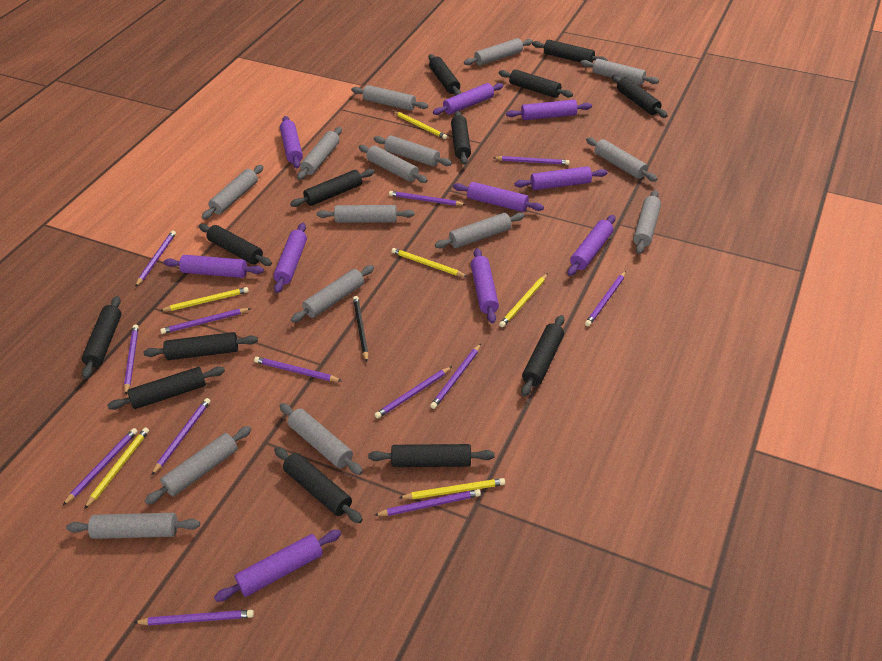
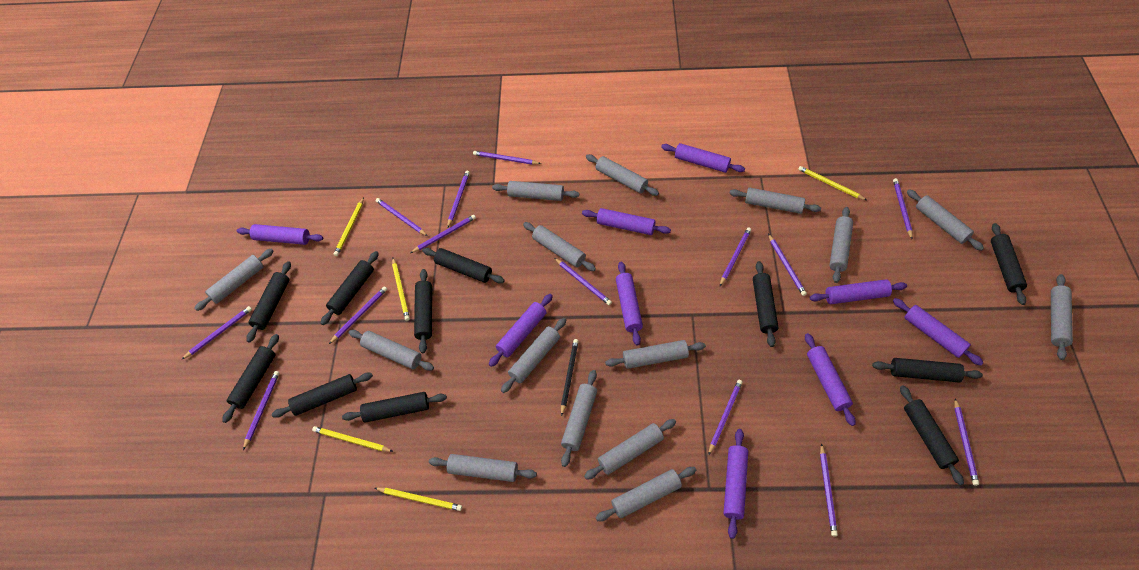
black rolling pin: 13 -> 11
purple pencil: 13 -> 14
purple rolling pin: 10 -> 9
yellow pencil: 6 -> 5

